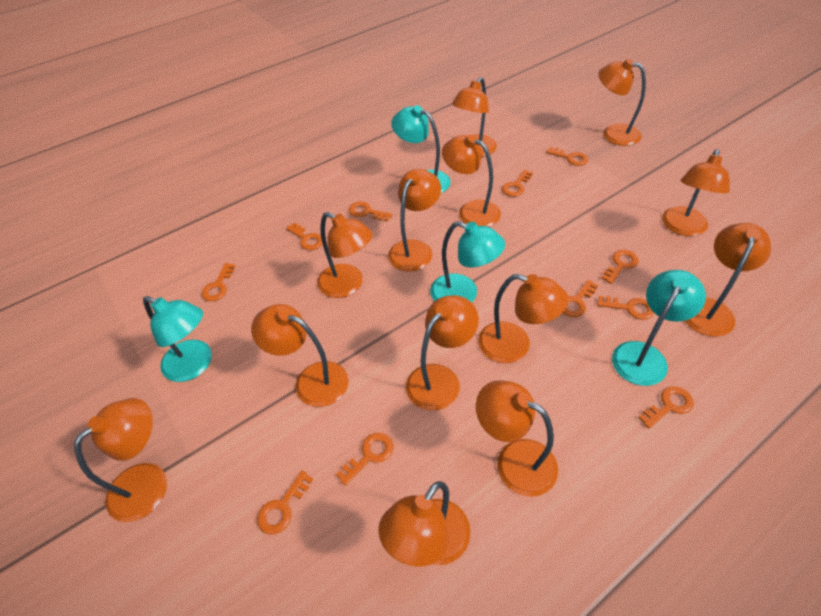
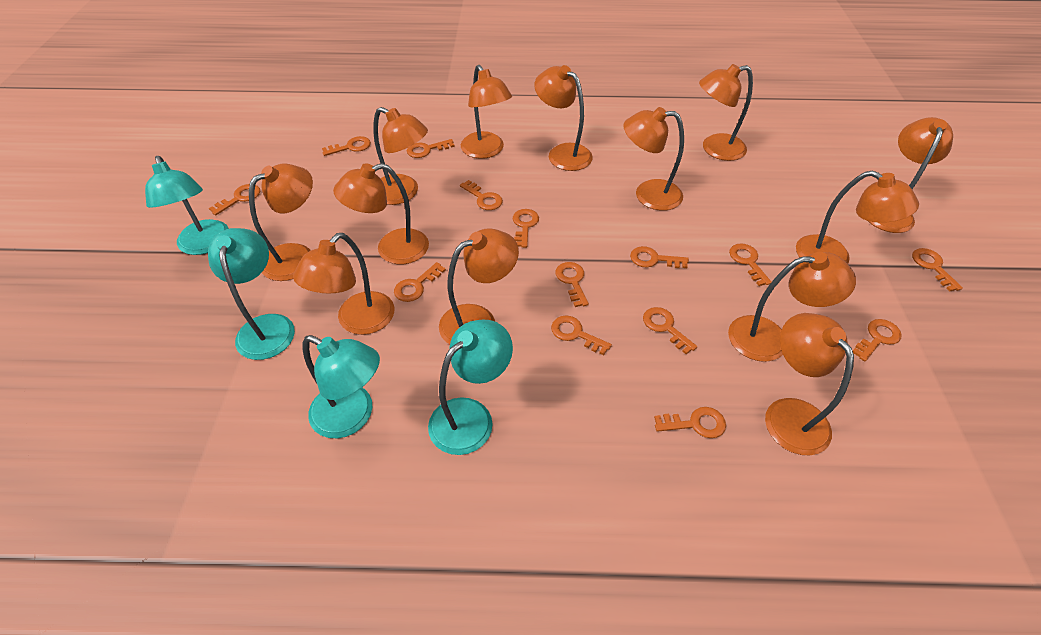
orange key: 11 -> 14

